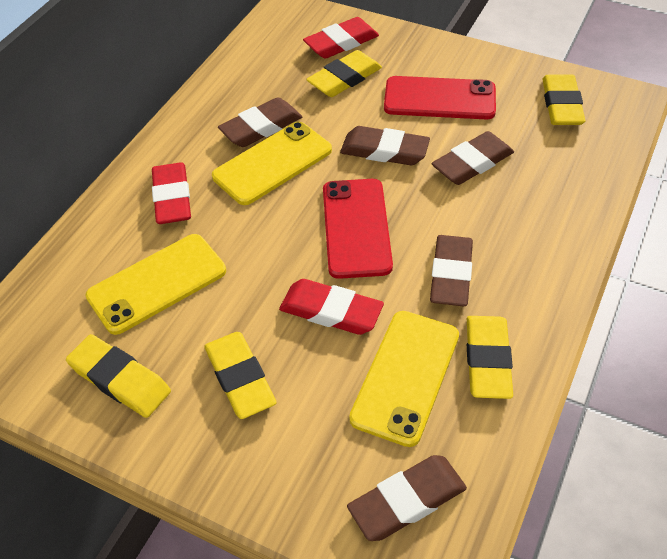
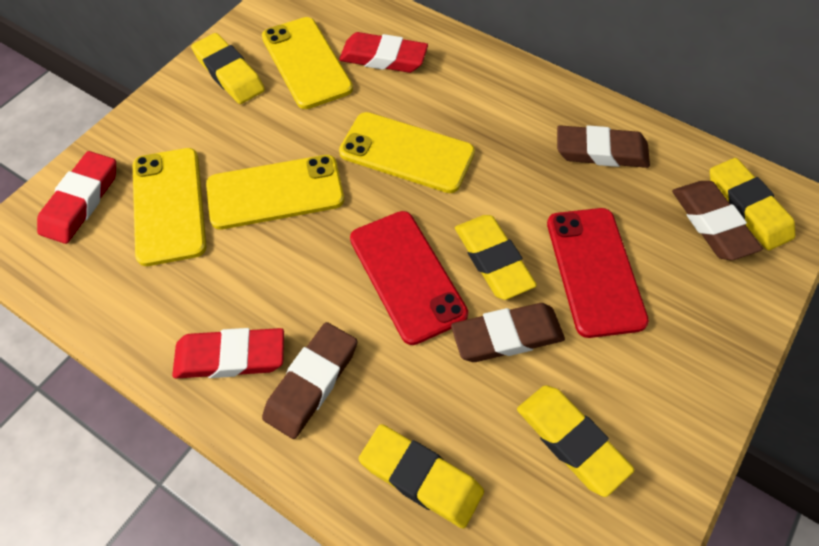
brown eraser: 5 -> 4
yellow phone: 3 -> 4

